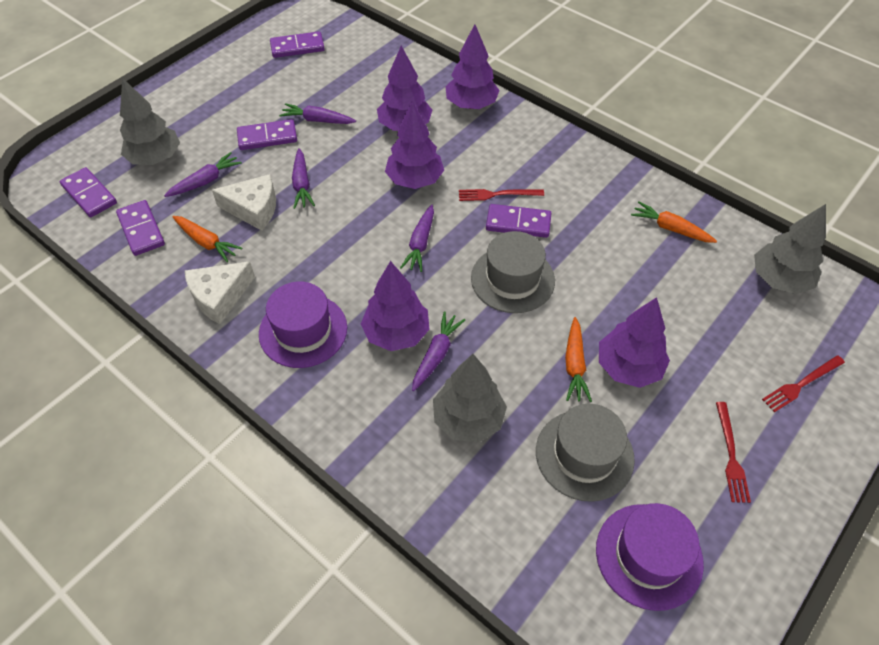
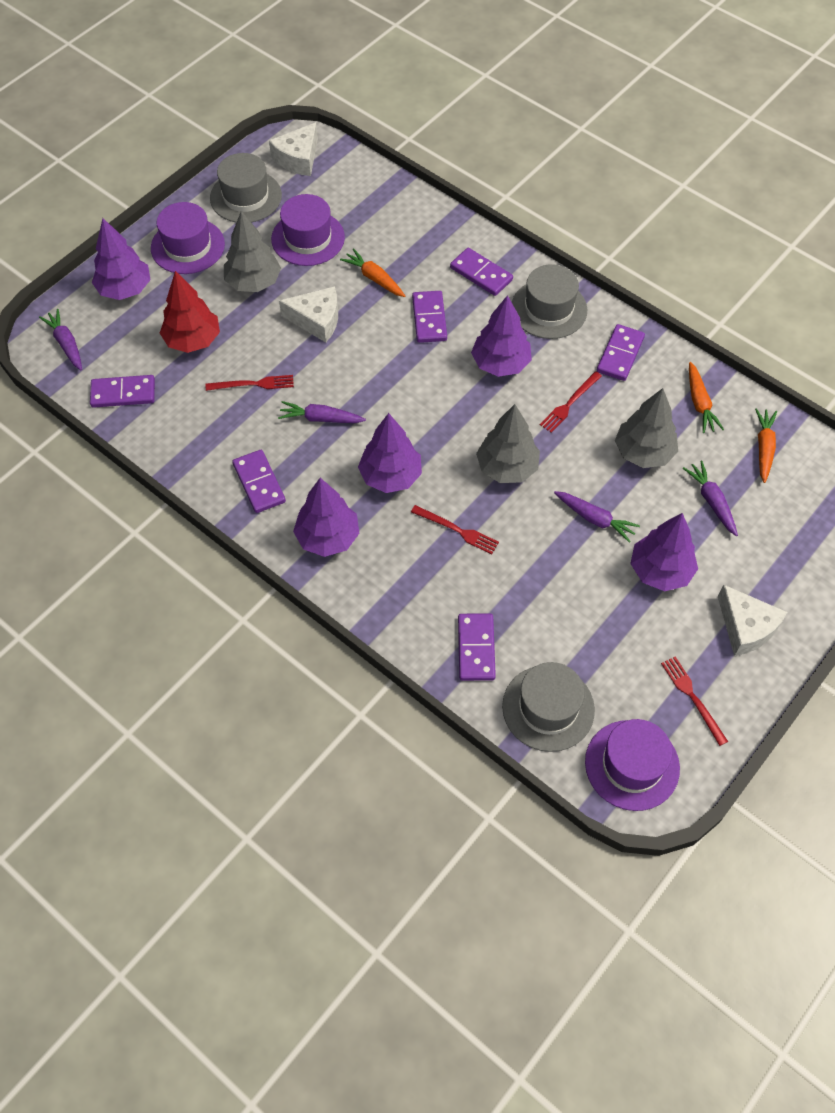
grey hat: 2 -> 3
purple carrot: 5 -> 4
purple domino: 5 -> 6
purple hat: 2 -> 3
red fork: 3 -> 4
red tree: 0 -> 1
white cheese: 2 -> 3

